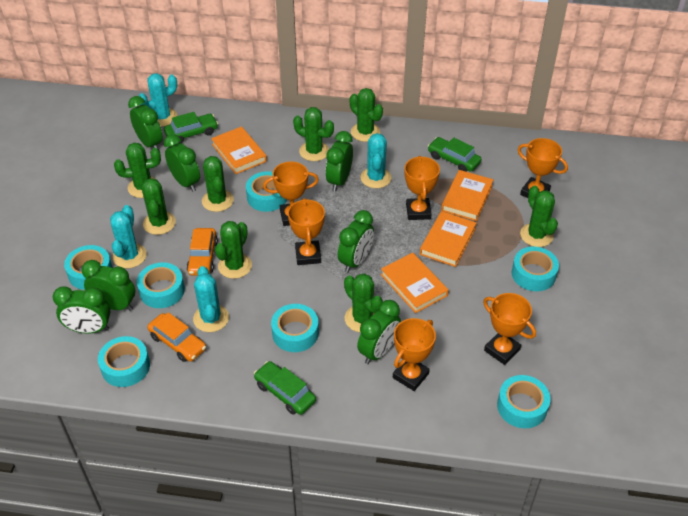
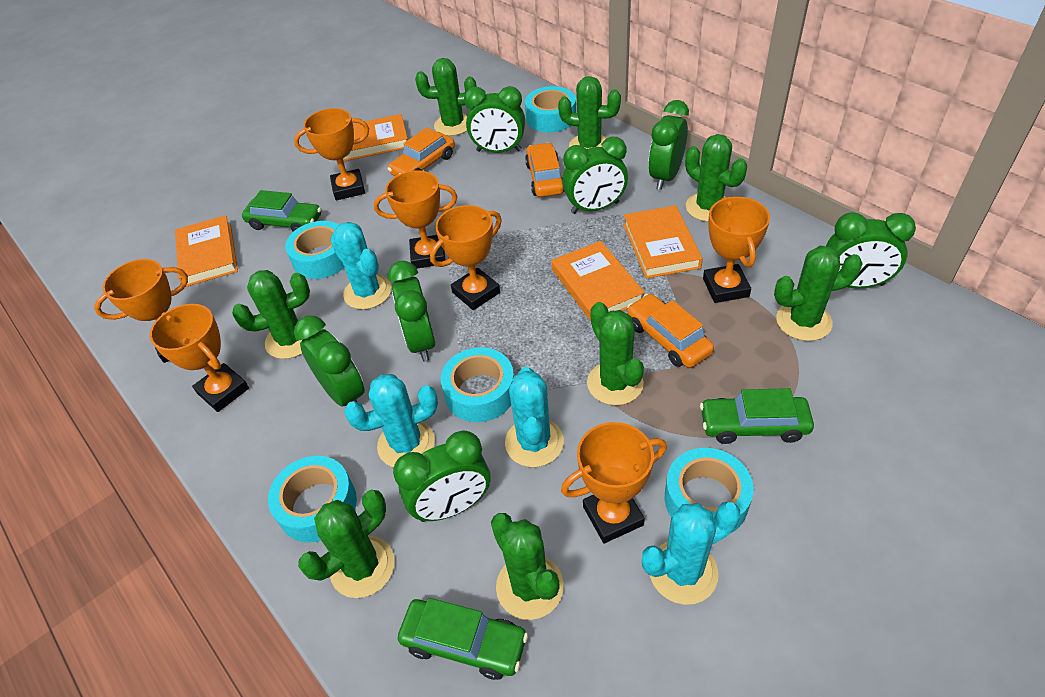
orange car: 2 -> 3
orange trophy: 6 -> 7
turquoise tape: 7 -> 5

